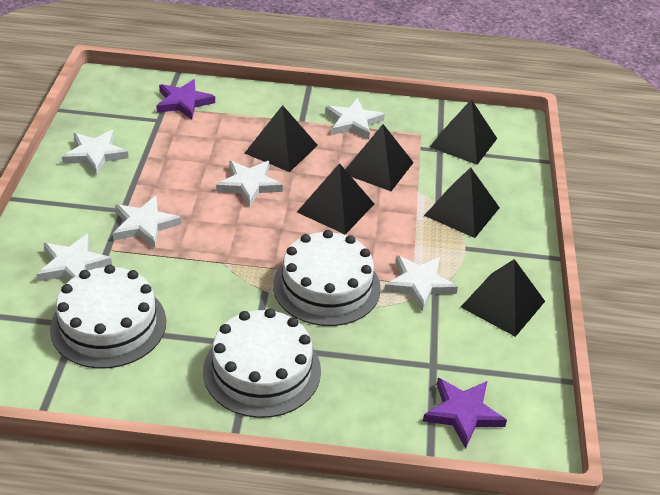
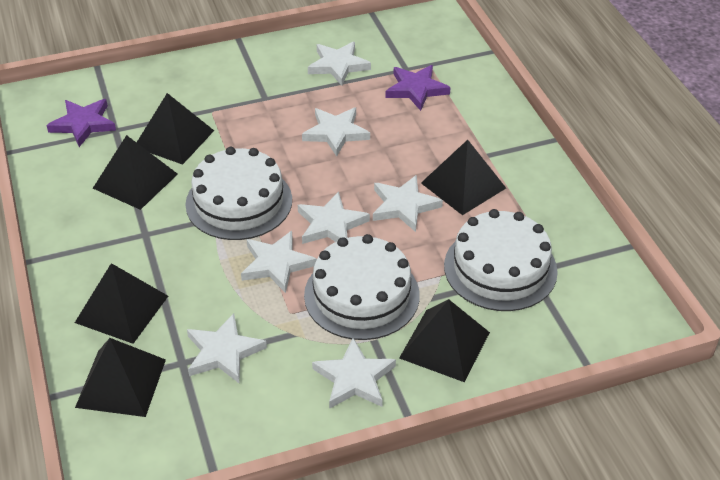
white star: 6 -> 7

